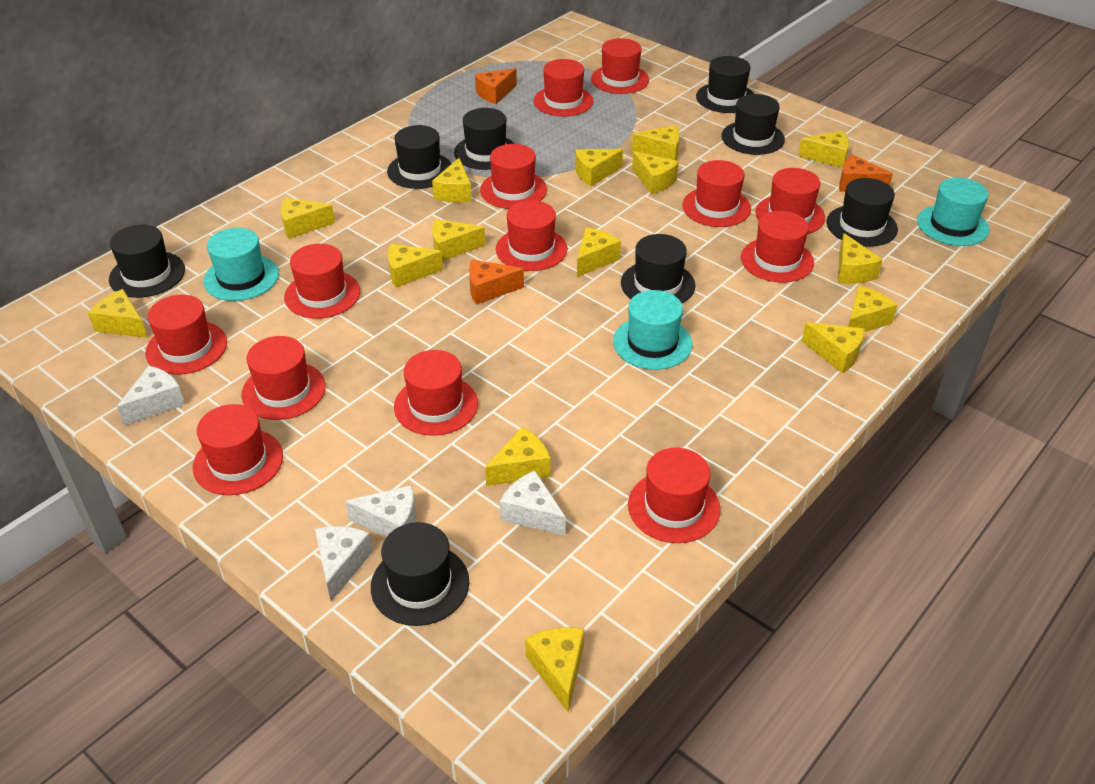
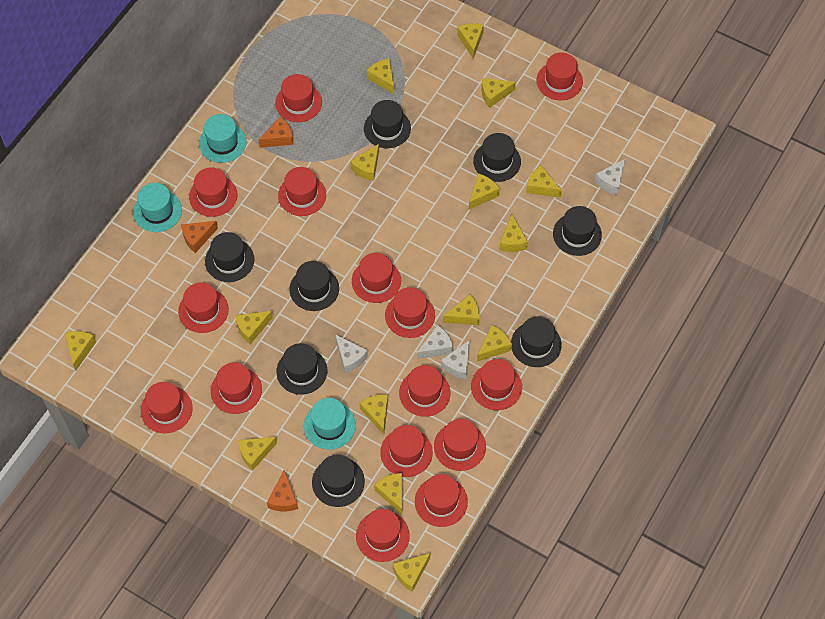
red hat: 13 -> 15

